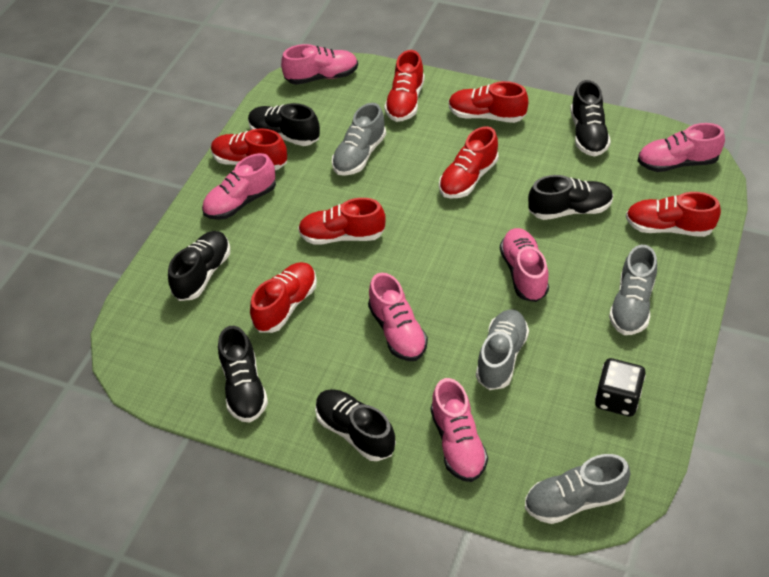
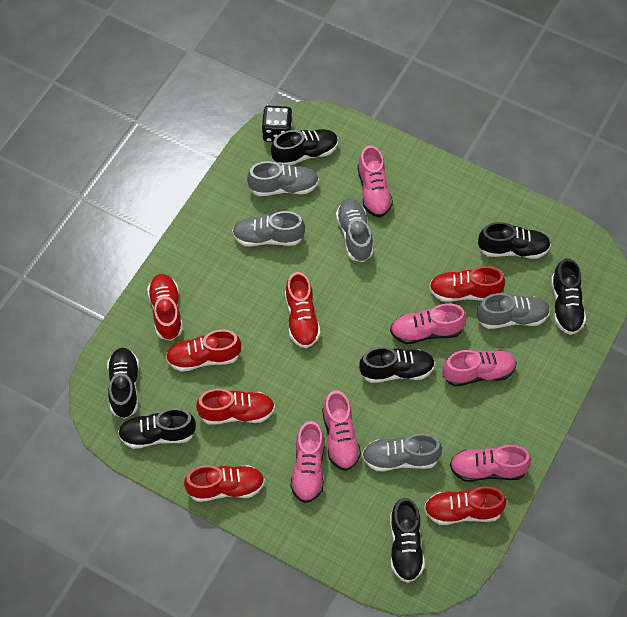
black shoe: 6 -> 7
grey shoe: 4 -> 5

